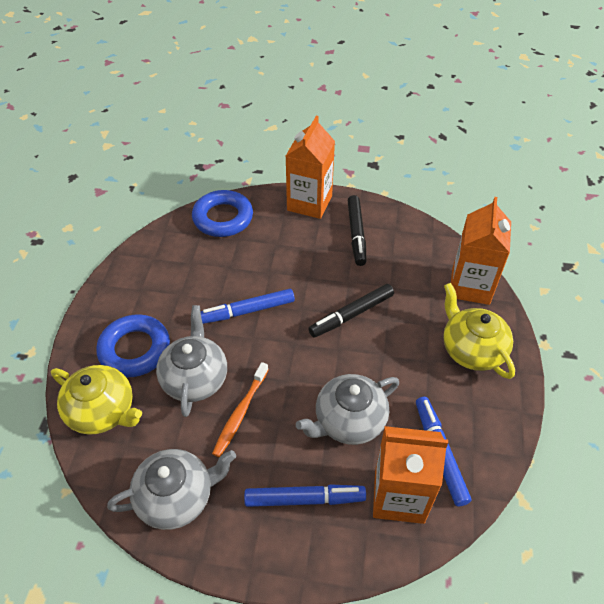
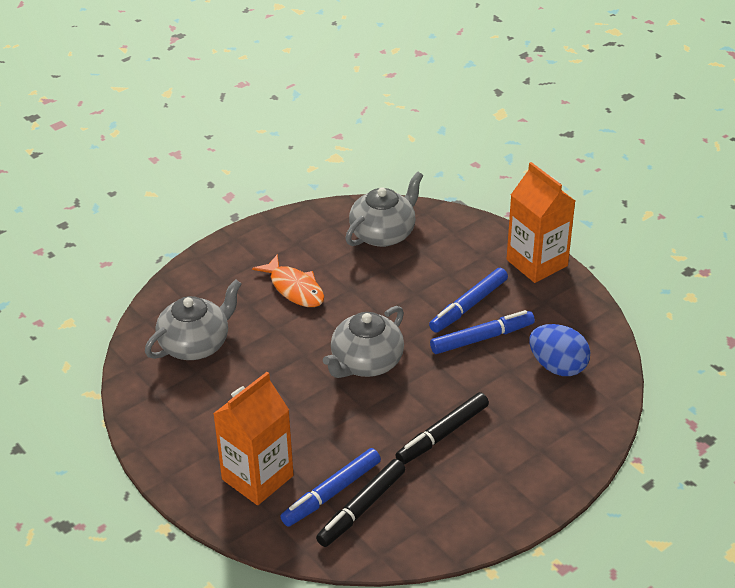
blue egg: 0 -> 1
blue ring: 2 -> 0
orange carton: 3 -> 2
orange fish: 0 -> 1
orange toothbrush: 1 -> 0
yellow teapot: 2 -> 0

